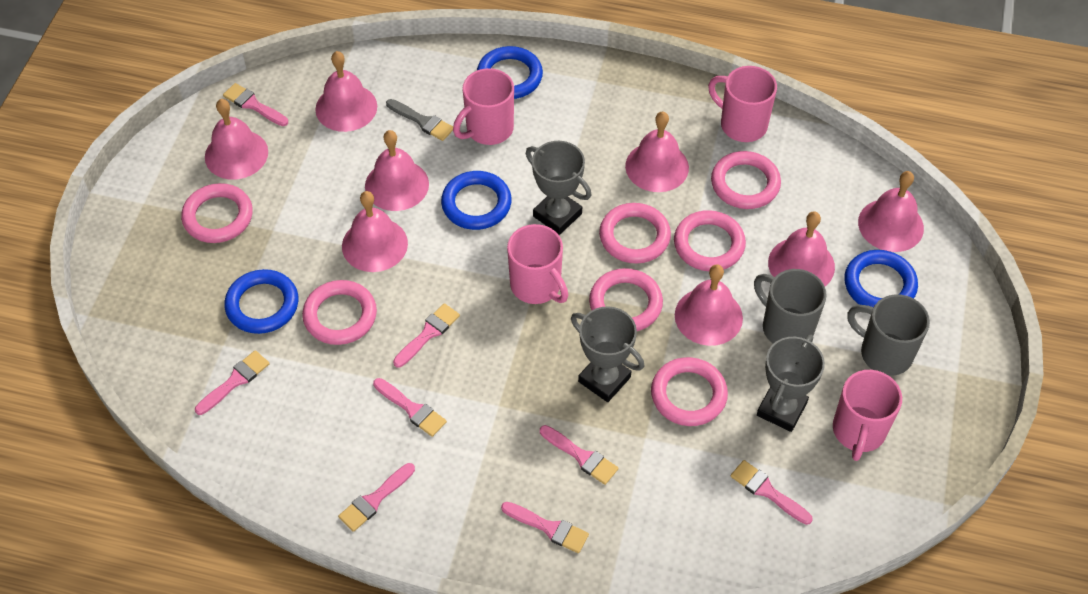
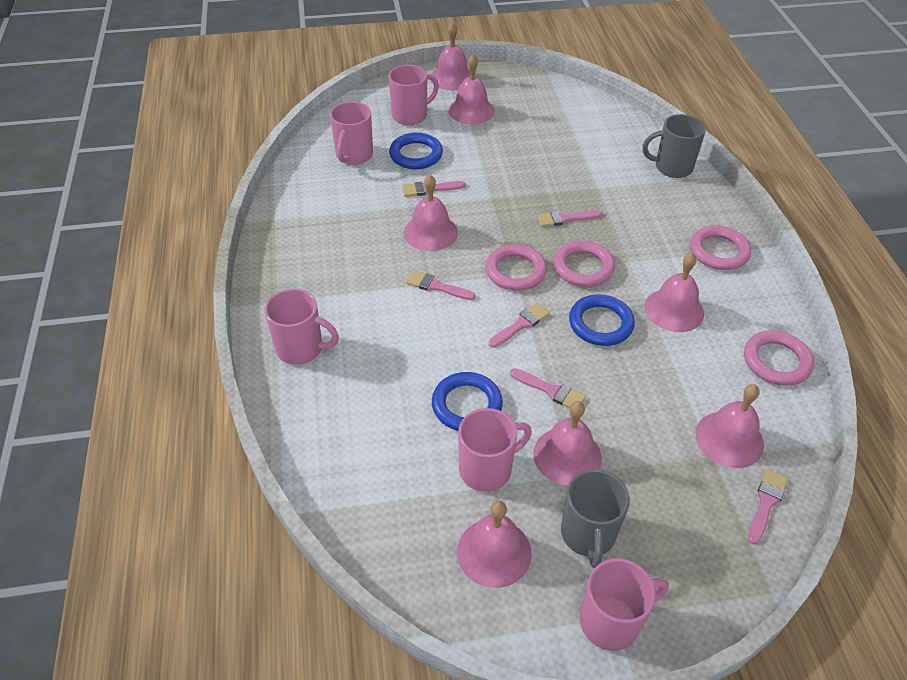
blue ring: 4 -> 3
grey brush: 1 -> 0
grey trophy: 3 -> 0
pink bell: 8 -> 7
pink brush: 8 -> 6
pink mug: 4 -> 5
pink ring: 7 -> 4

